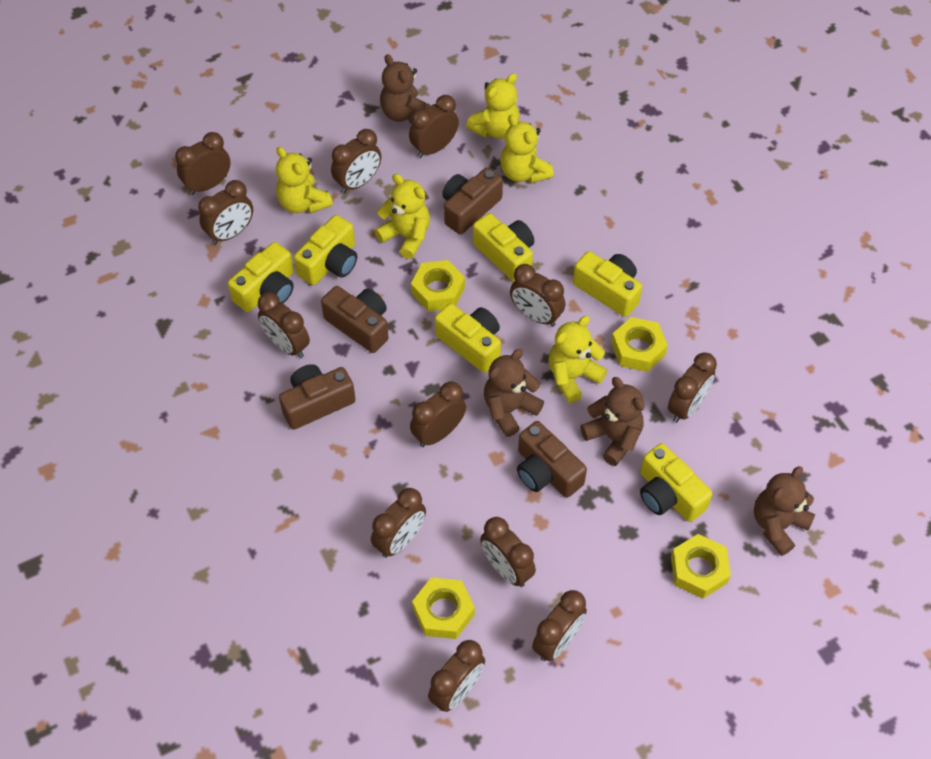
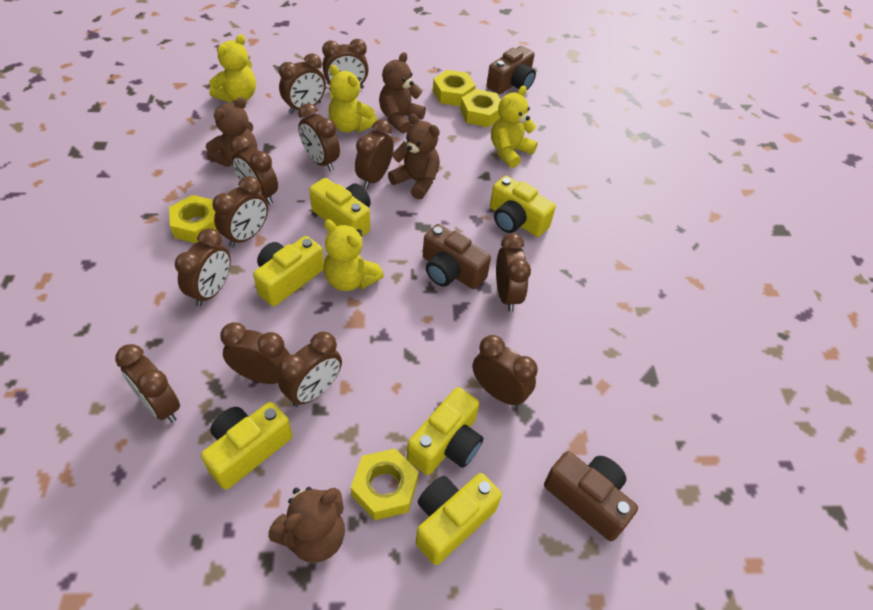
brown camera: 4 -> 3
yellow teddy bear: 5 -> 4

